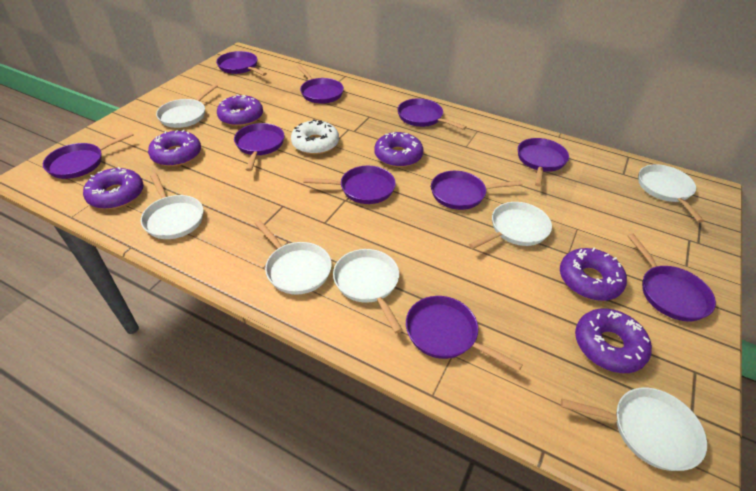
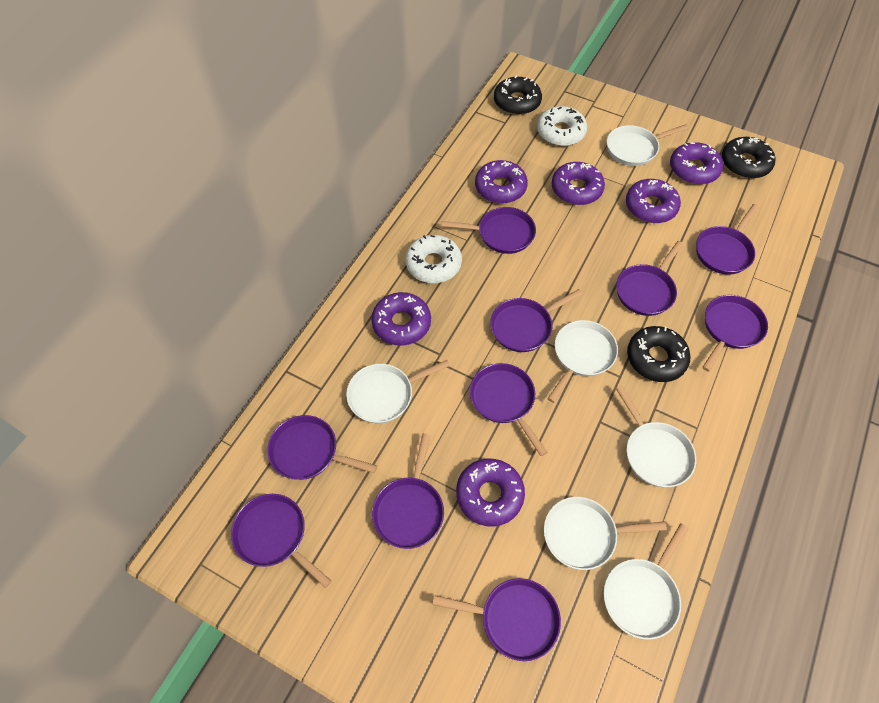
black donut: 0 -> 3
white donut: 1 -> 2
white pan: 7 -> 6

